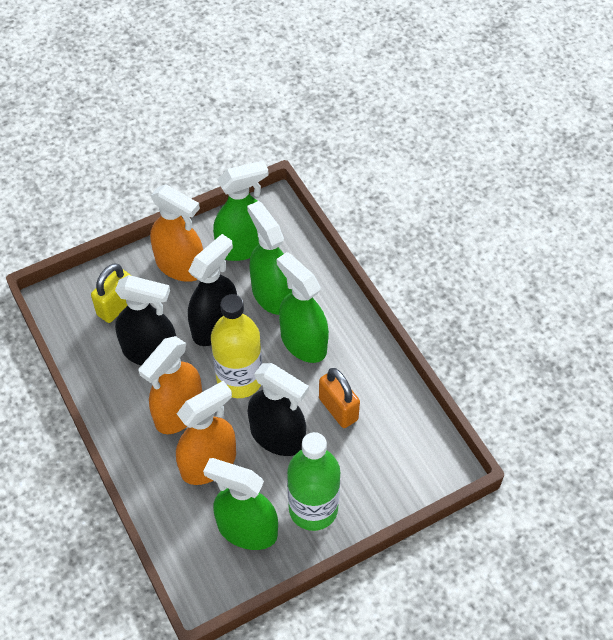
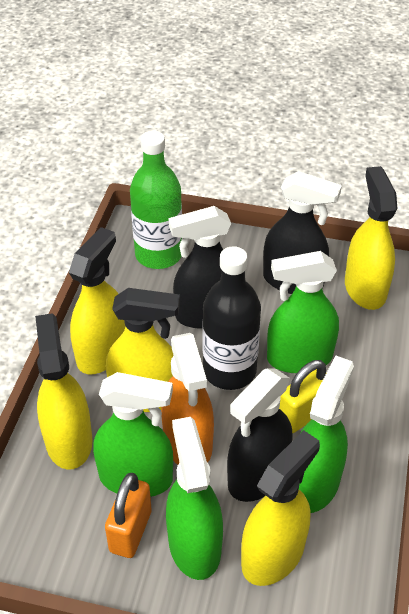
black bottle: 0 -> 1
orange spray bottle: 3 -> 1
yellow bottle: 1 -> 0
yellow spray bottle: 0 -> 5

